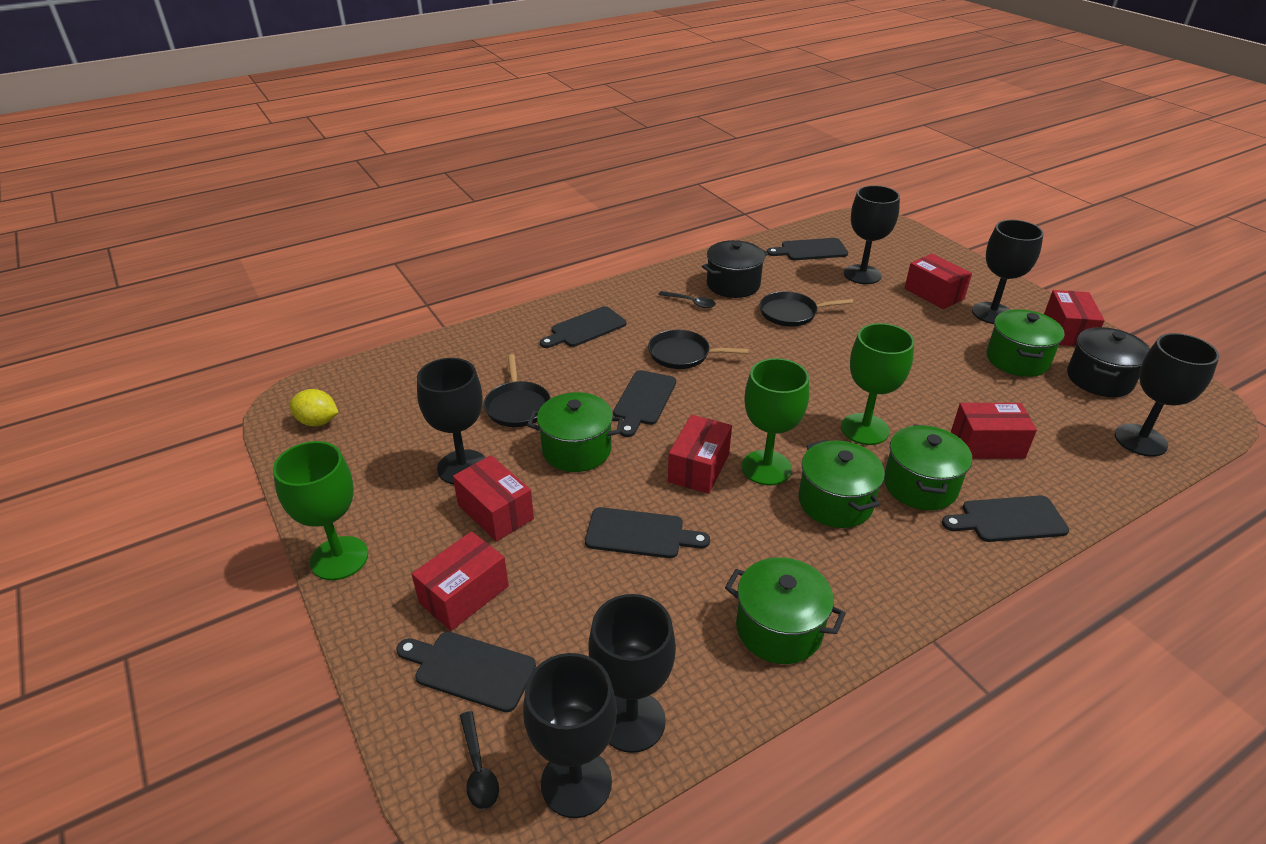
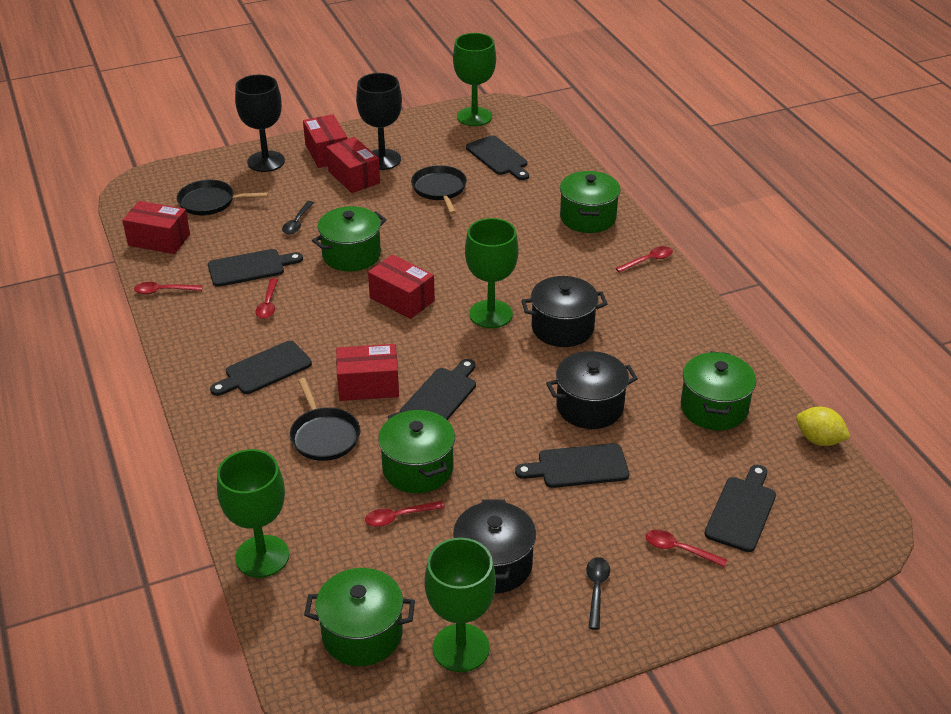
black goblet: 6 -> 2
black pot: 2 -> 3
green goblet: 3 -> 4
red box: 6 -> 5
red spoon: 0 -> 5

